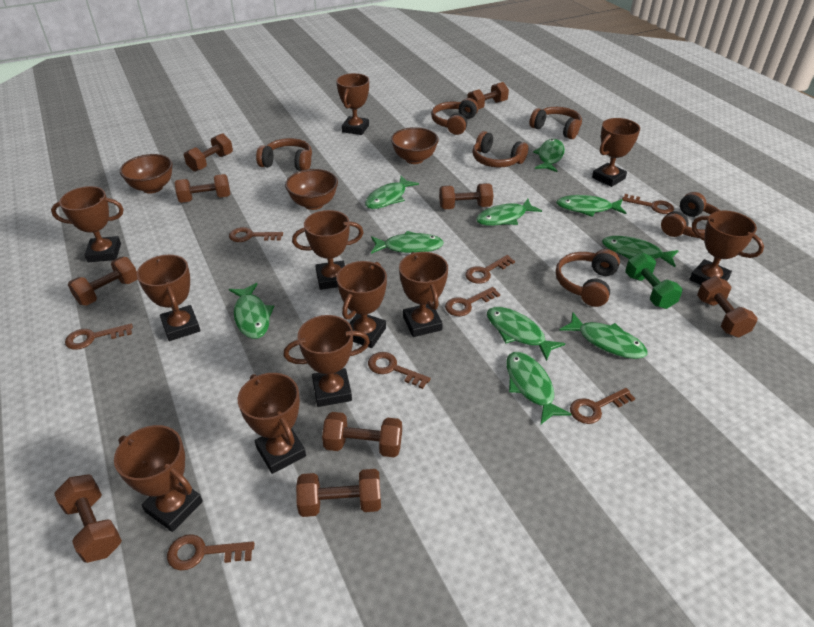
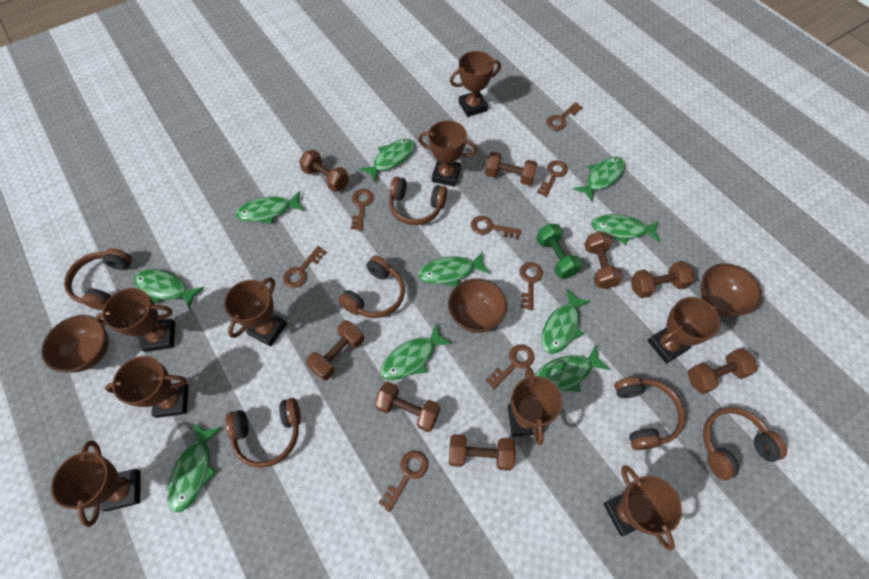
brown dumbbell: 9 -> 8
brown trophy: 11 -> 9

